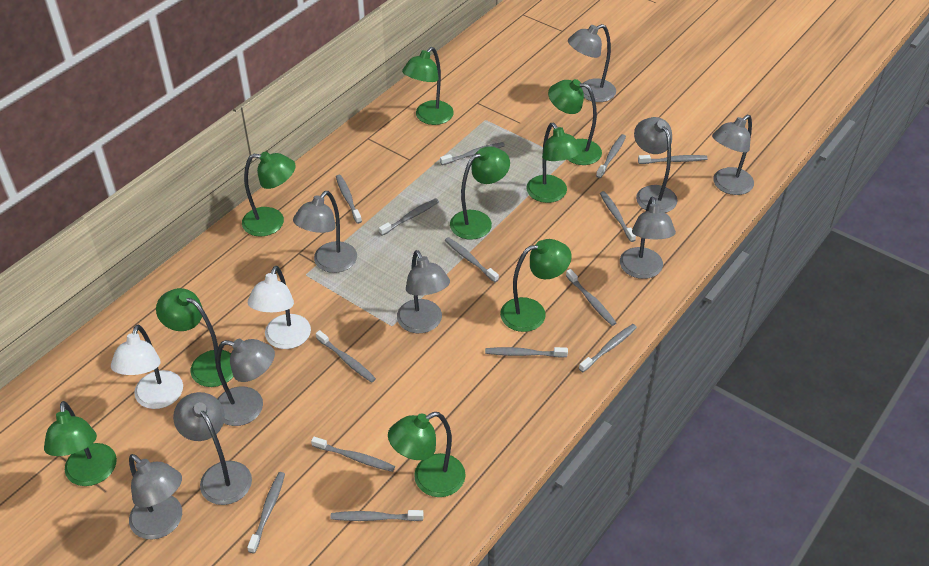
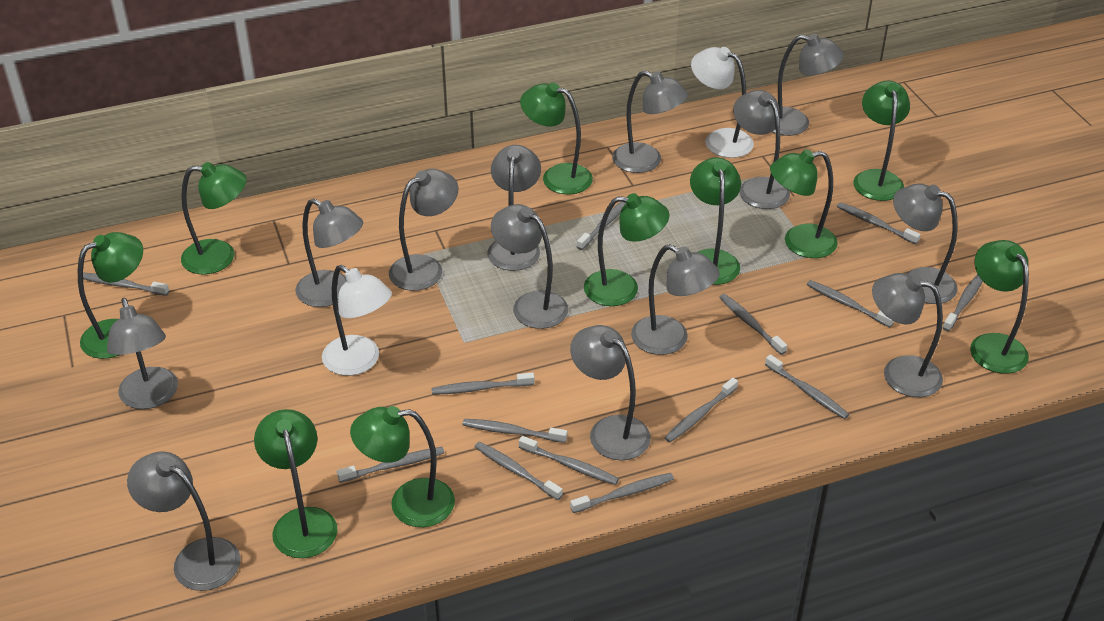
green lamp: 9 -> 10
grey lamp: 9 -> 13

